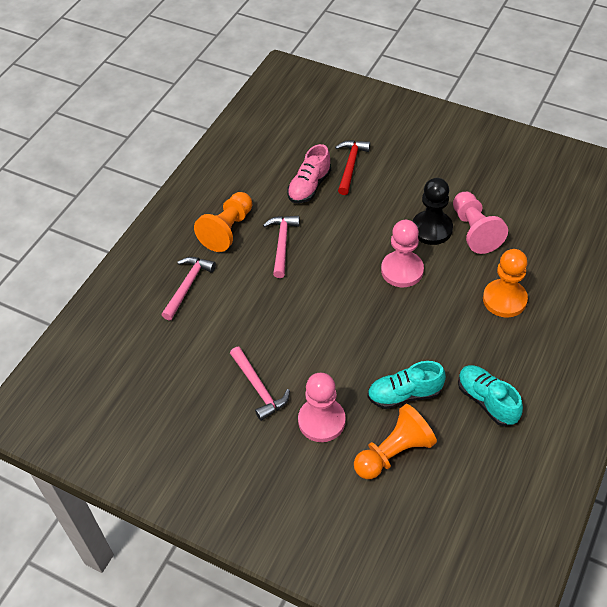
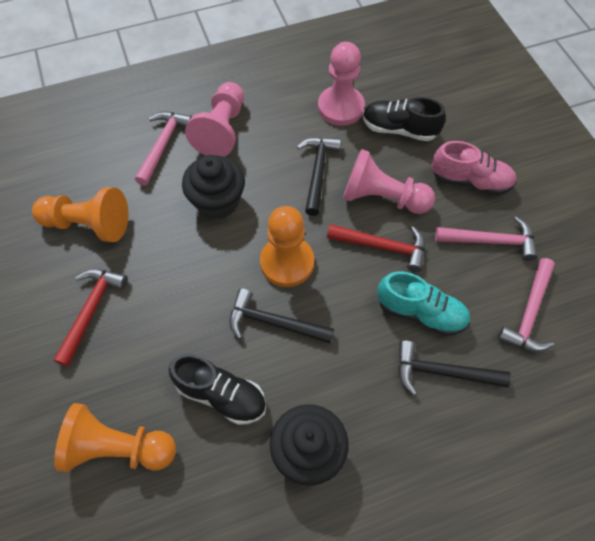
black cupcake: 0 -> 2
black hammer: 0 -> 3
black pawn: 1 -> 0
black shoe: 0 -> 2
red hammer: 1 -> 2
turquoise shoe: 2 -> 1

